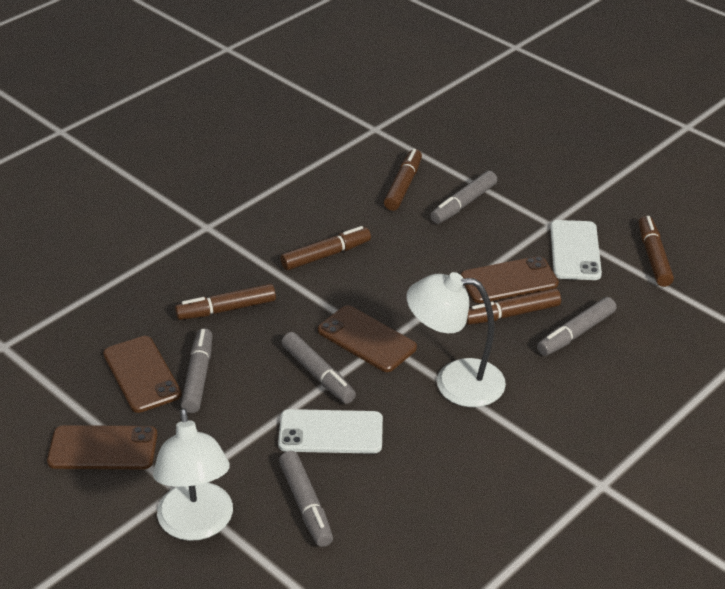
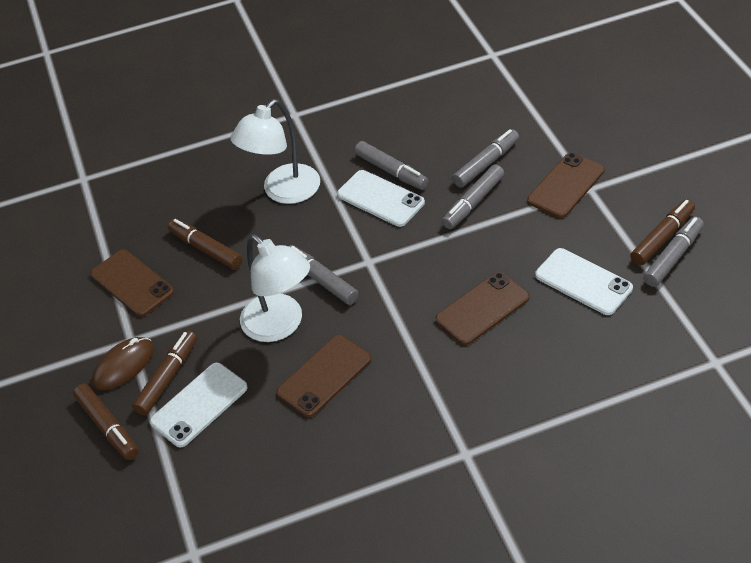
brown marker: 5 -> 4
brown mouse: 0 -> 1
white phone: 2 -> 3

